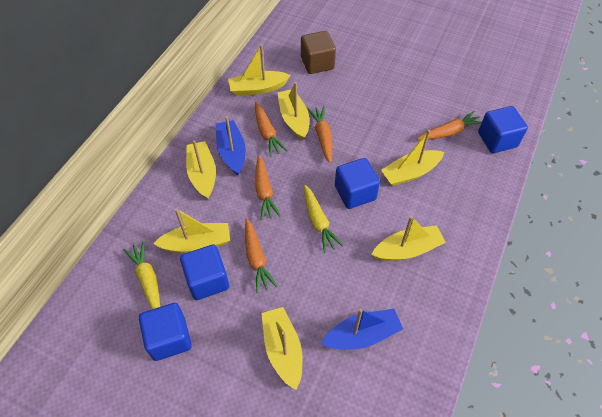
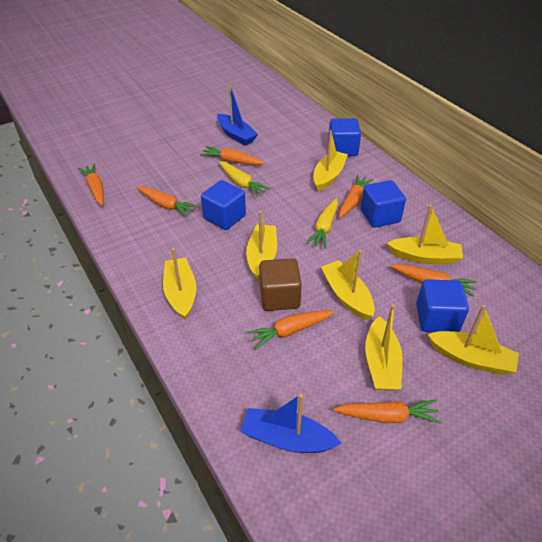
orange carrot: 5 -> 7

